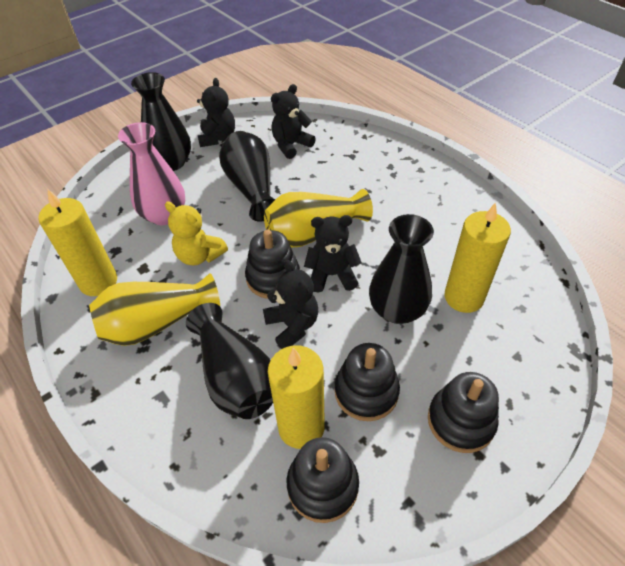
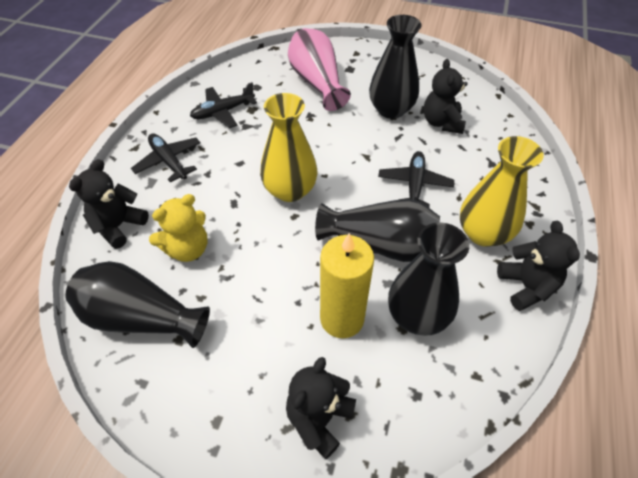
black plane: 0 -> 3
black stacking toy: 4 -> 0
yellow candle: 3 -> 1

